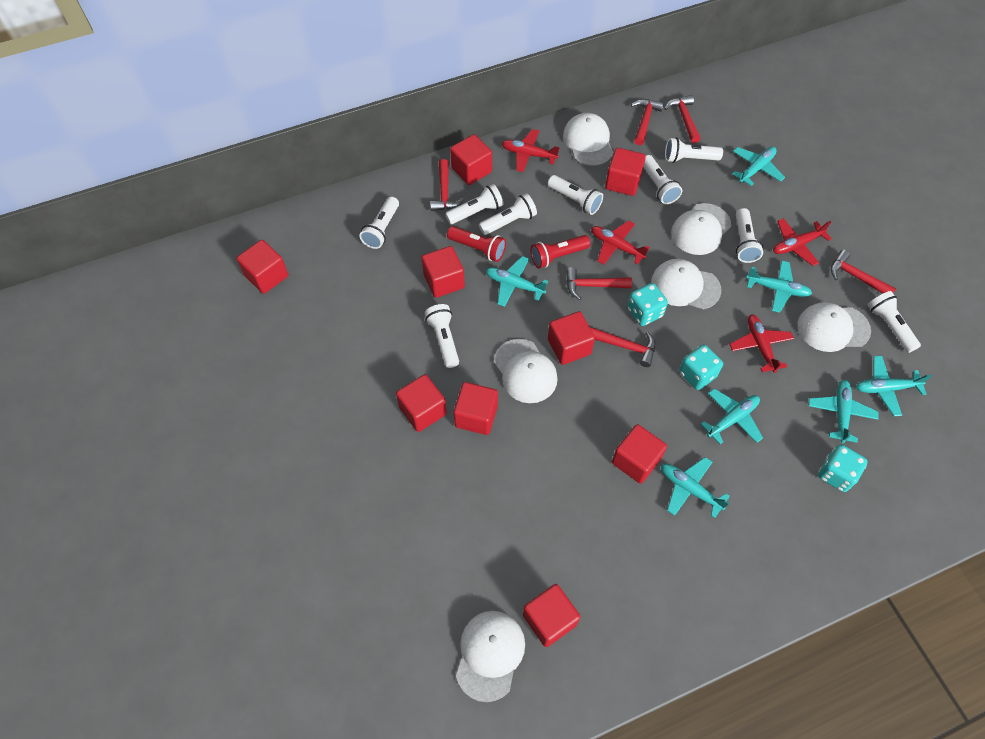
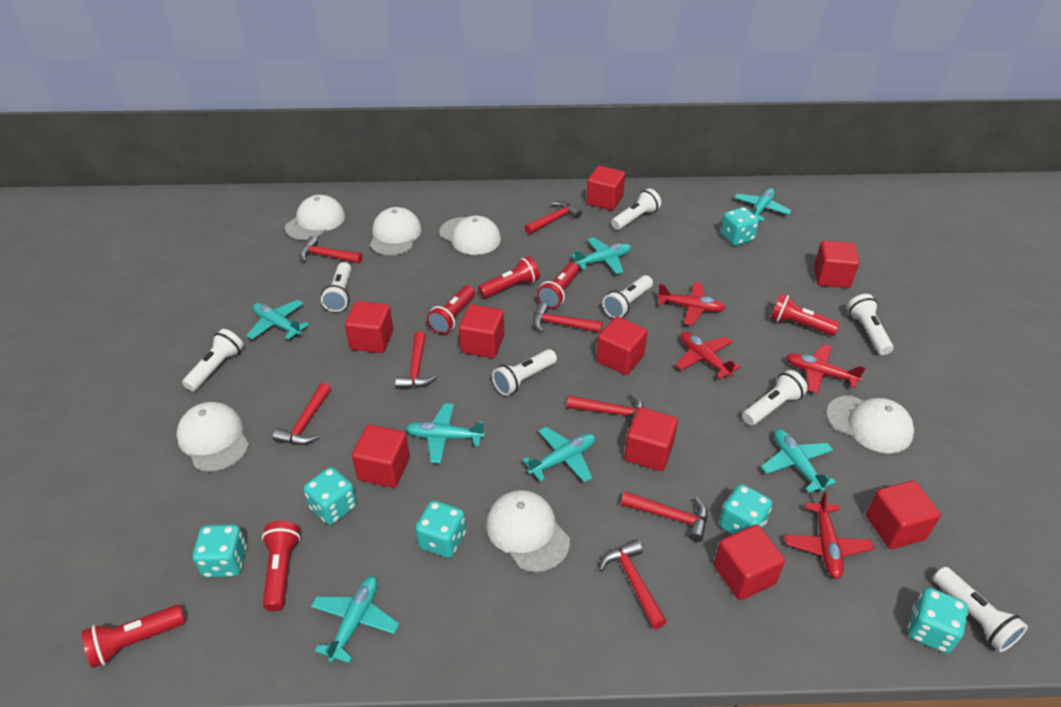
red flashlight: 2 -> 6
red hammer: 6 -> 8
turquoise dice: 3 -> 6
white flashlight: 9 -> 8

